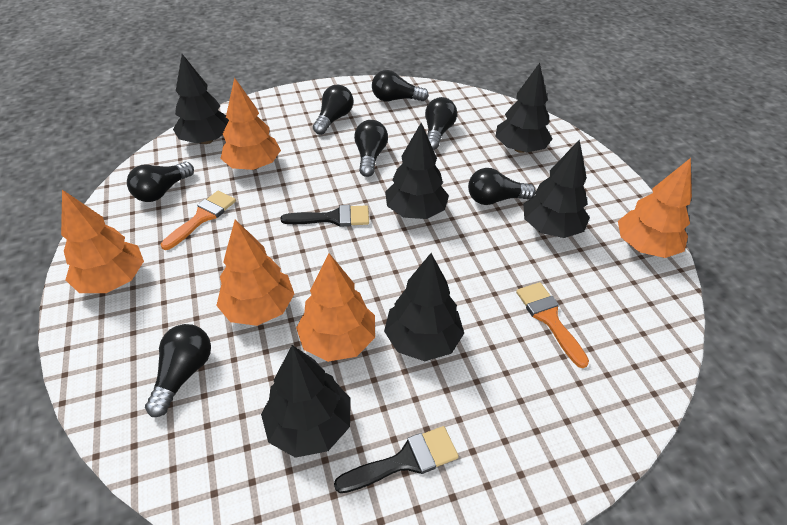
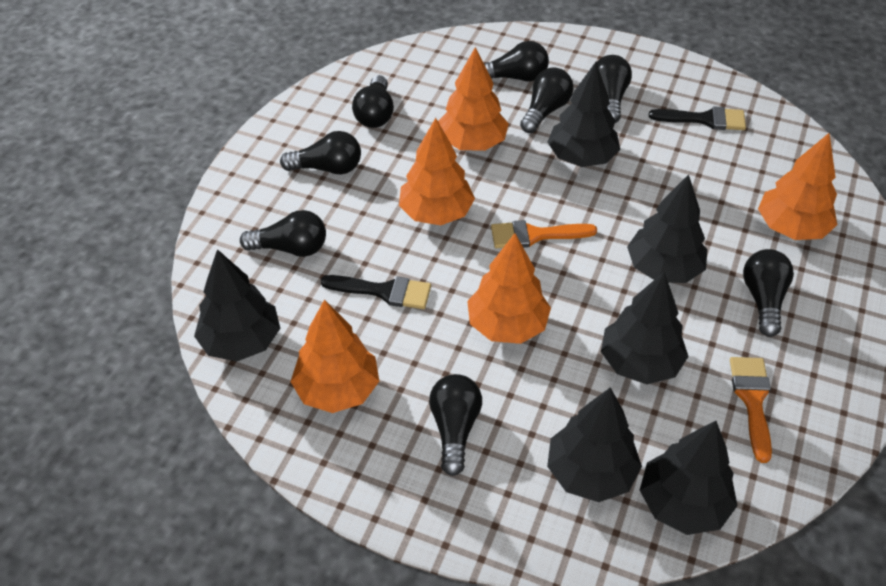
black light bulb: 7 -> 8

